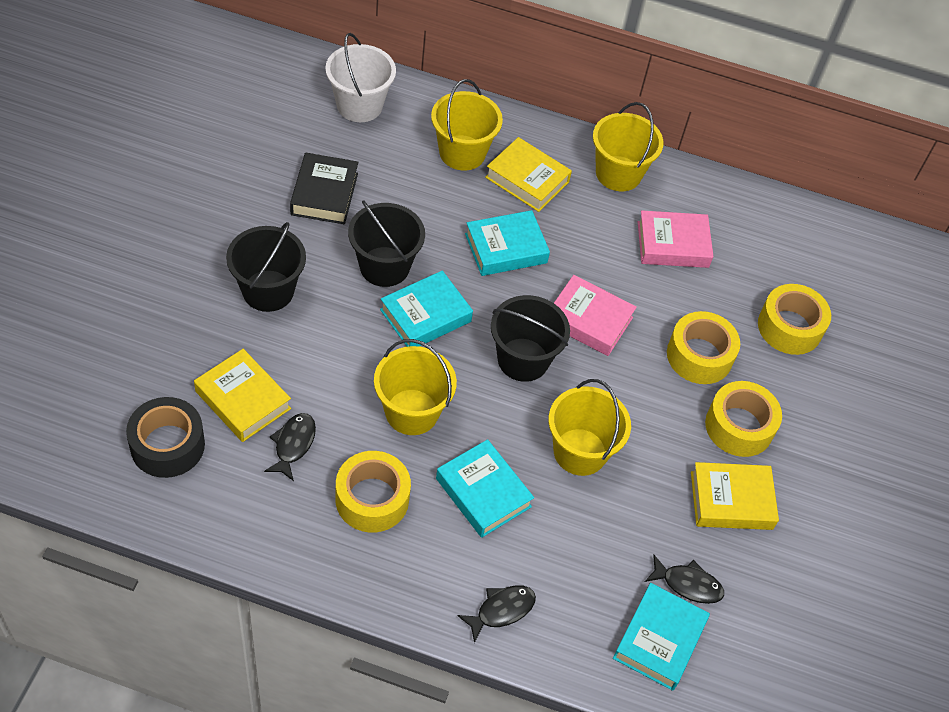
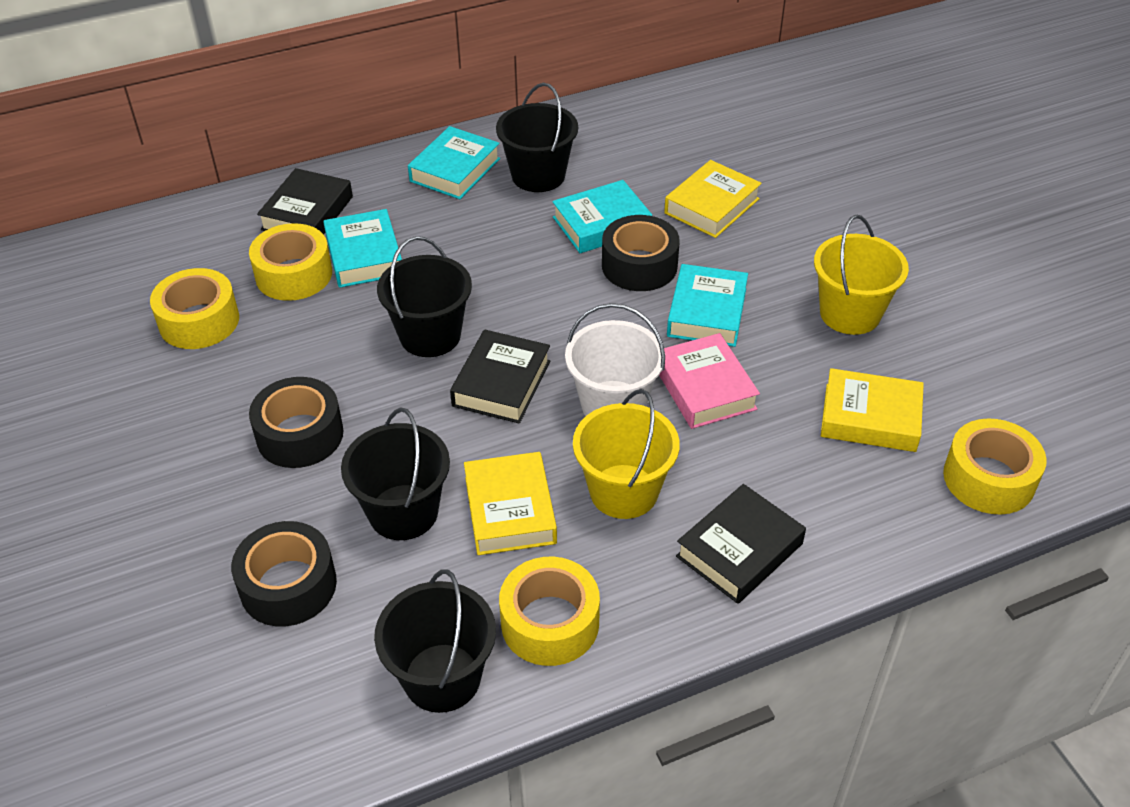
black book: 1 -> 3
black bucket: 3 -> 4
black fish: 3 -> 0
black tape: 1 -> 3
pink book: 2 -> 1
yellow bucket: 4 -> 2

